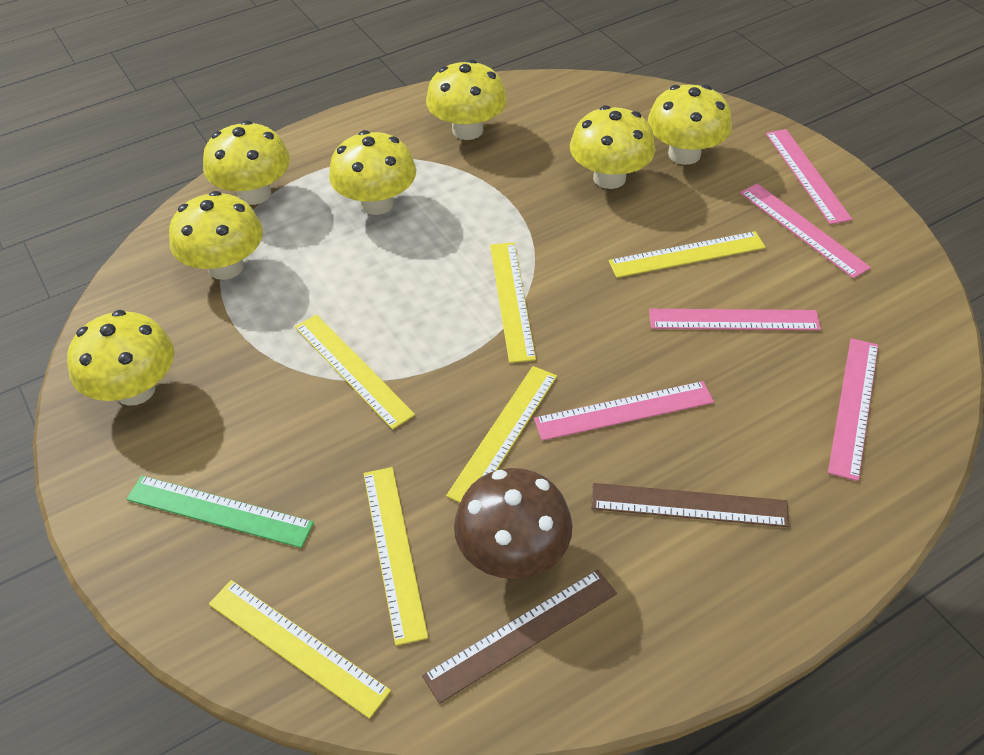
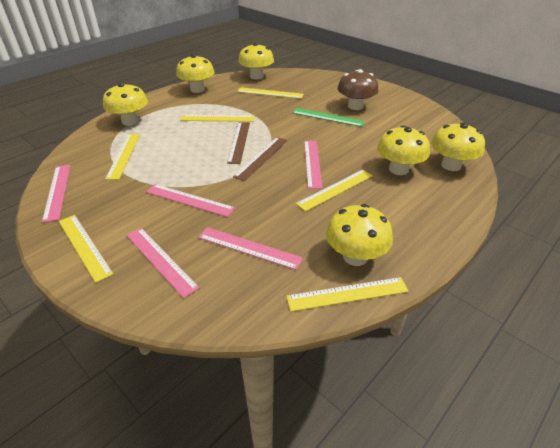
yellow mushroom: 7 -> 6

